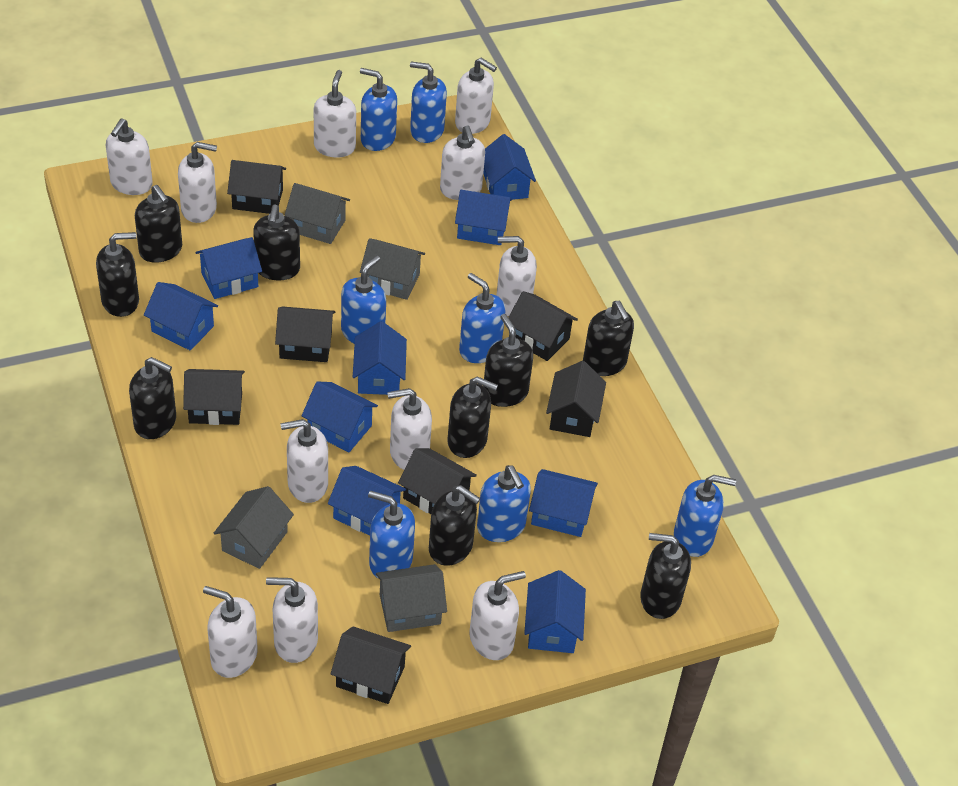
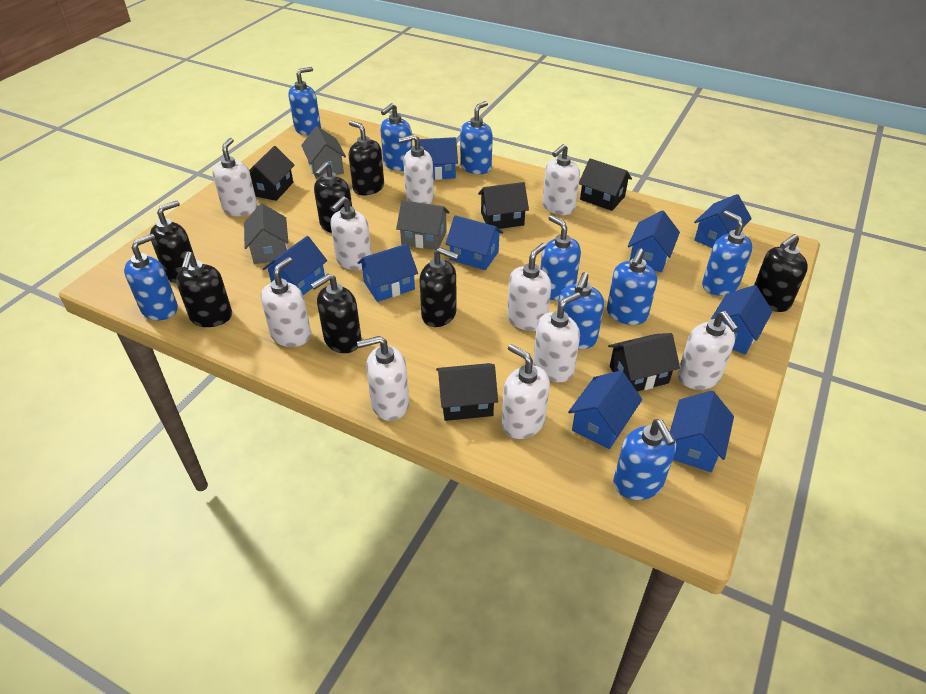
black house: 7 -> 5
black soap dispenser: 9 -> 7
blue soap dispenser: 7 -> 9
grey house: 4 -> 3
white soap dispenser: 11 -> 10

